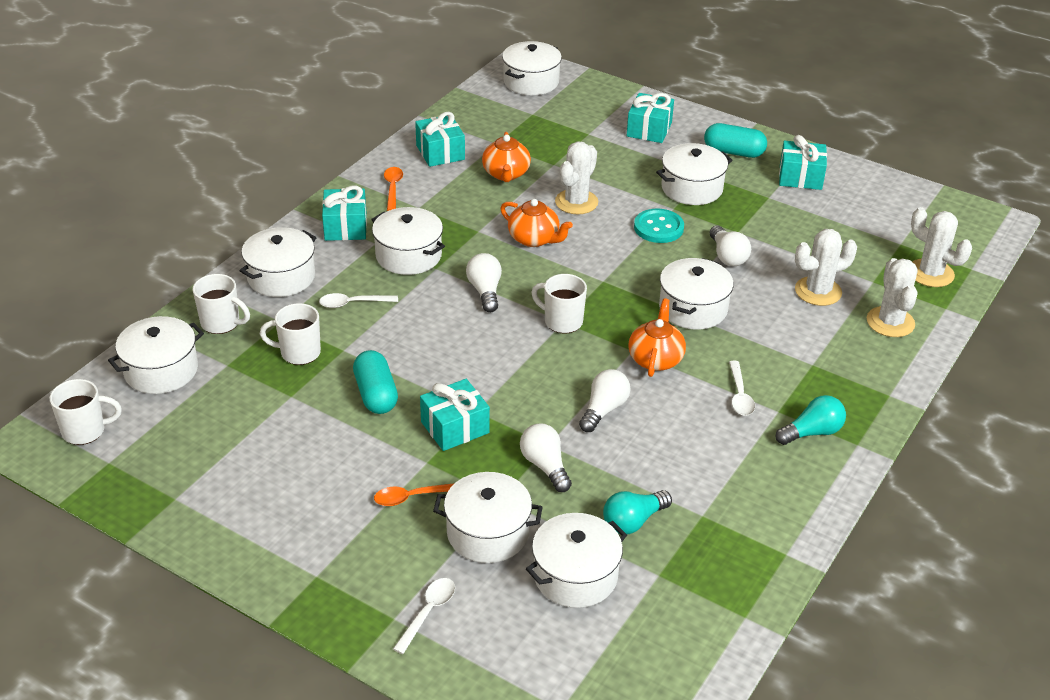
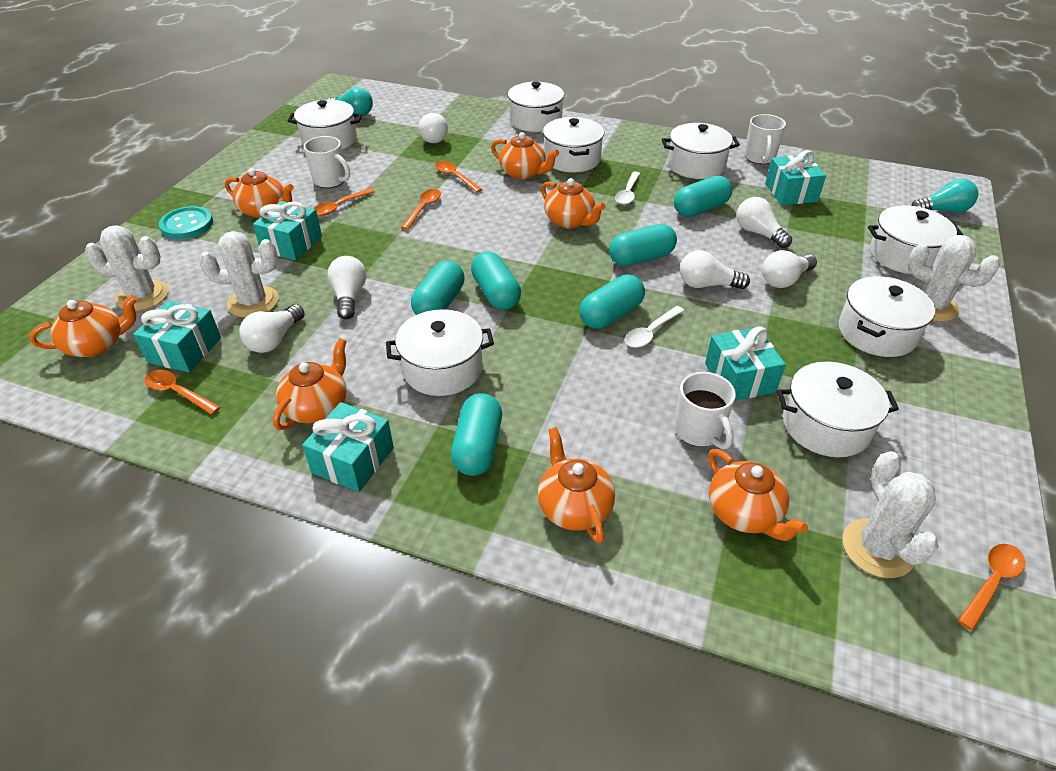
orange spoon: 2 -> 5
orange teapot: 3 -> 7
turquoise capsule: 2 -> 6
white light bulb: 4 -> 6
white mug: 4 -> 3
white spoon: 3 -> 2

